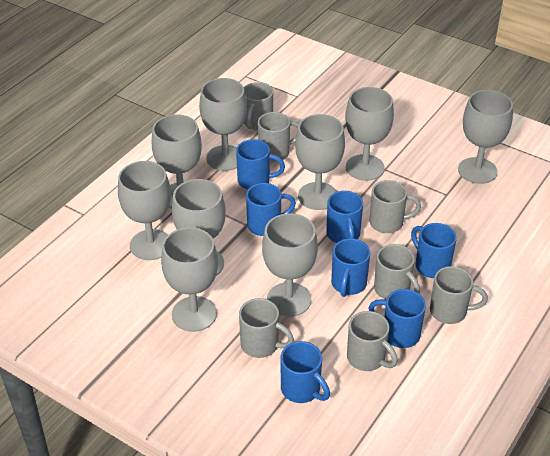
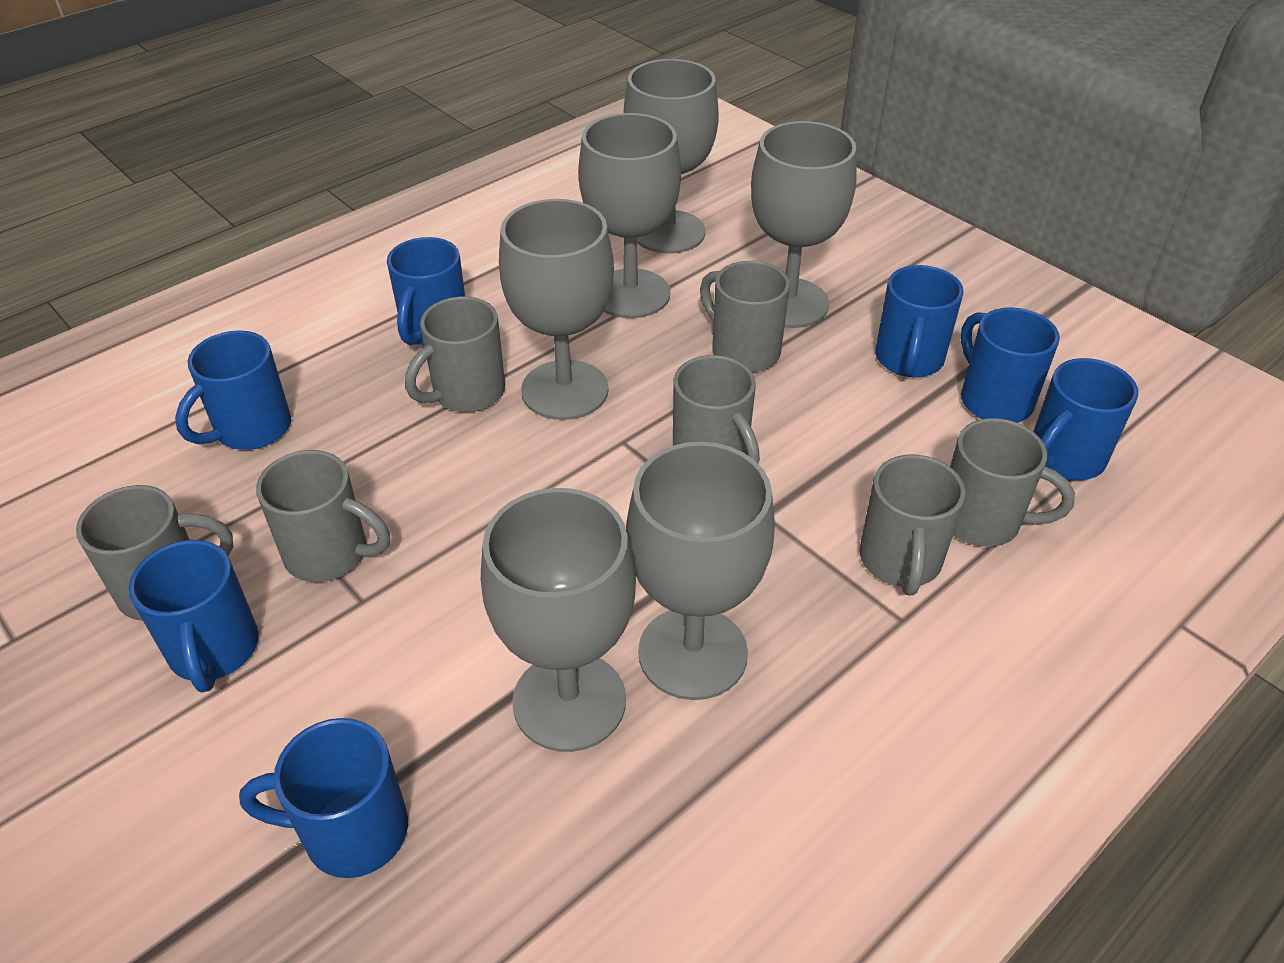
grey goblet: 9 -> 6

